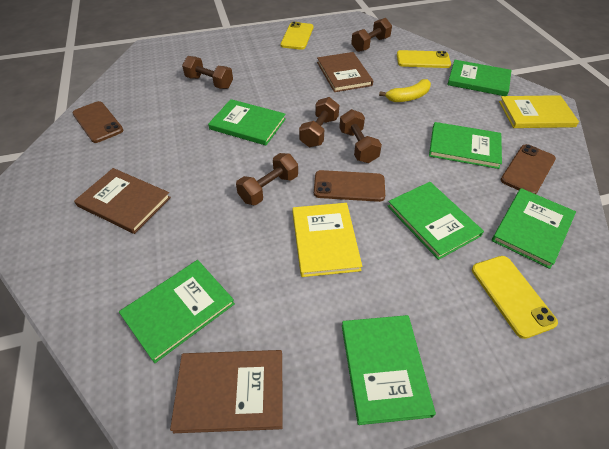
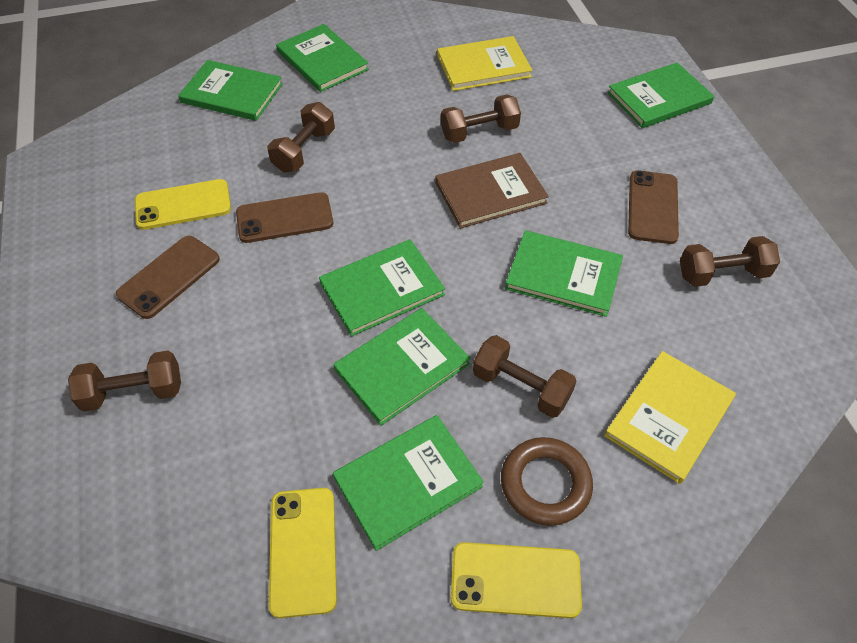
brown book: 3 -> 1
brown ring: 0 -> 1
yellow banana: 1 -> 0

